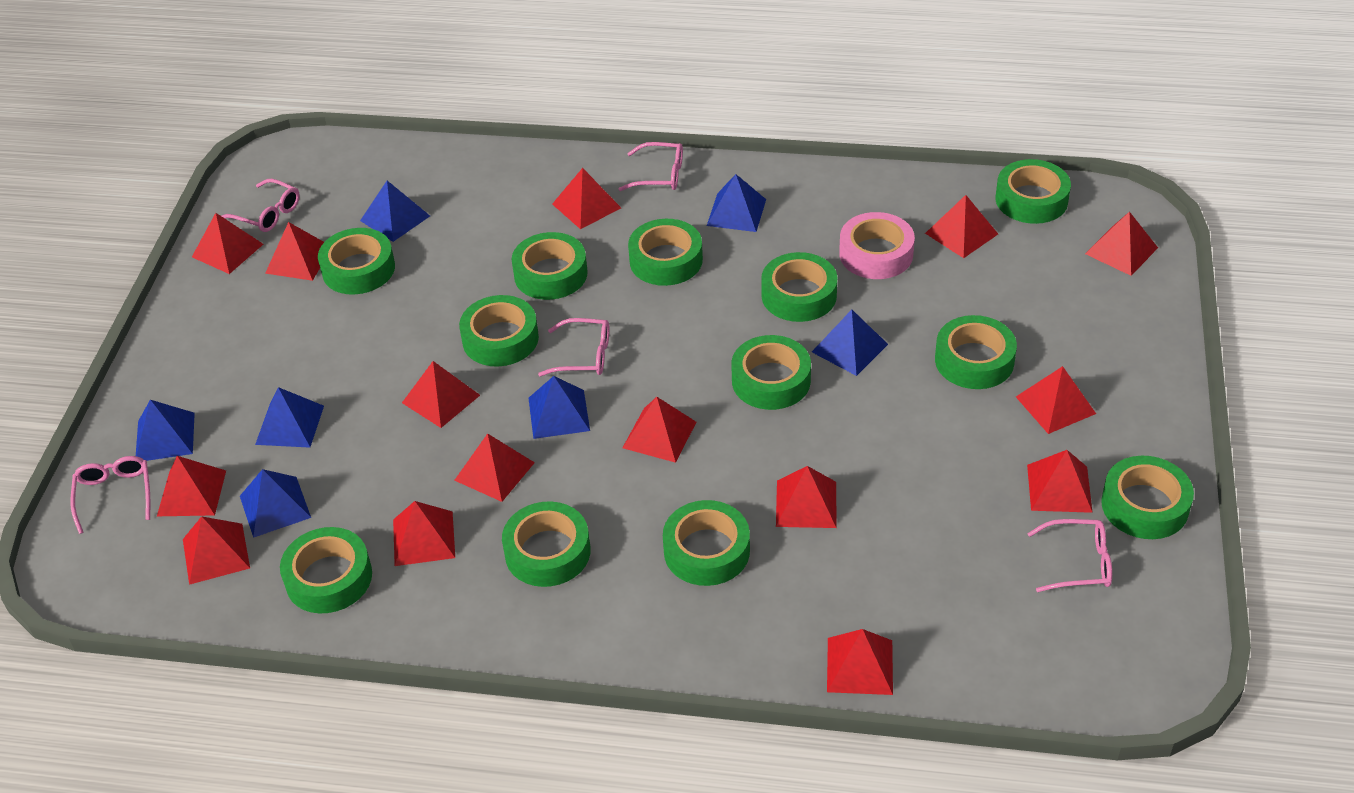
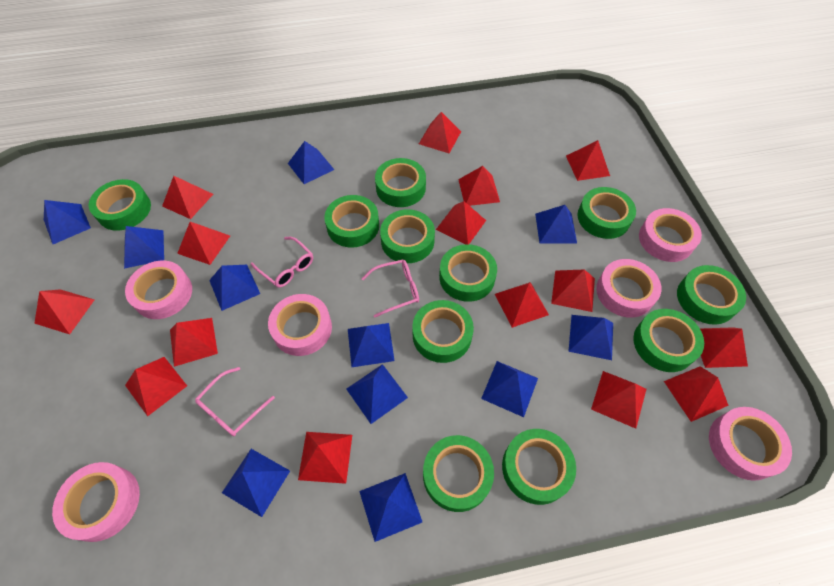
blue pyramid: 7 -> 11
green tape: 12 -> 11
pink glasses: 5 -> 3
pink tape: 1 -> 6

